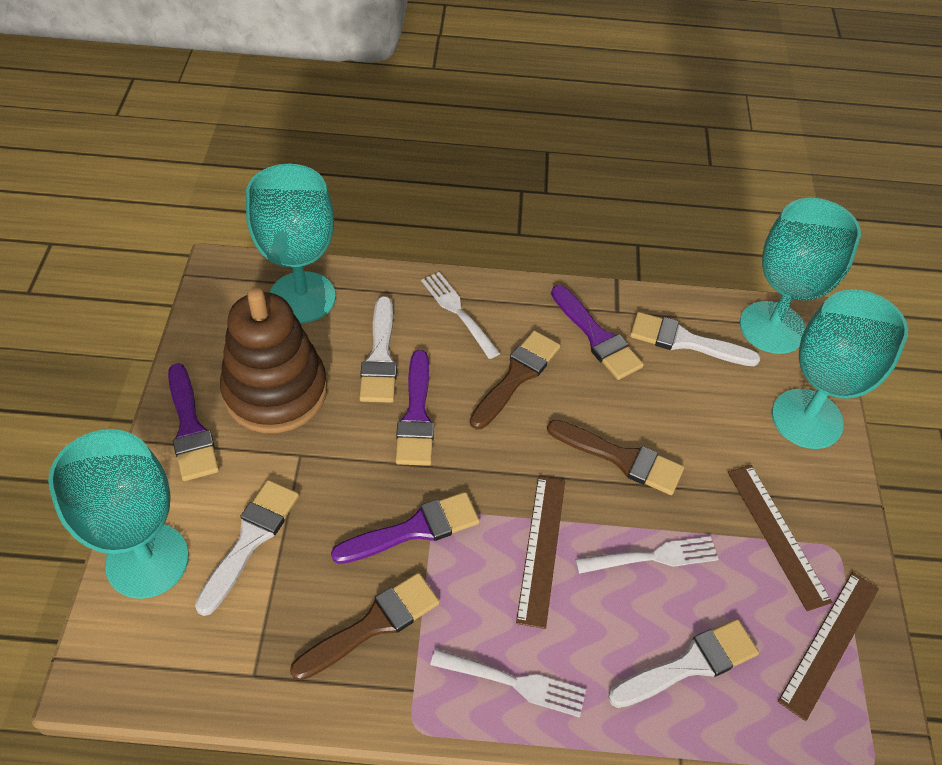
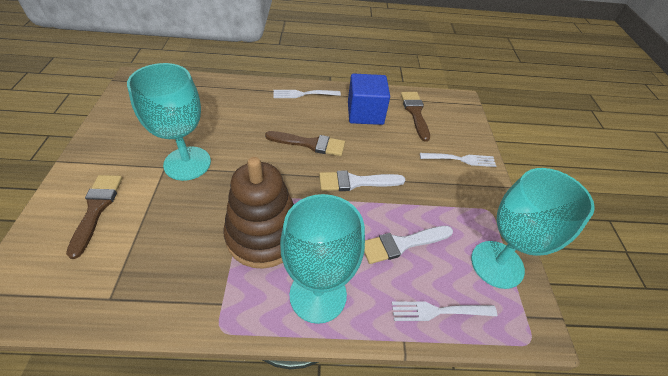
blue cube: 0 -> 1
brown ruler: 3 -> 0
purple brush: 4 -> 0
turquoise goblet: 4 -> 3
white brush: 4 -> 2

